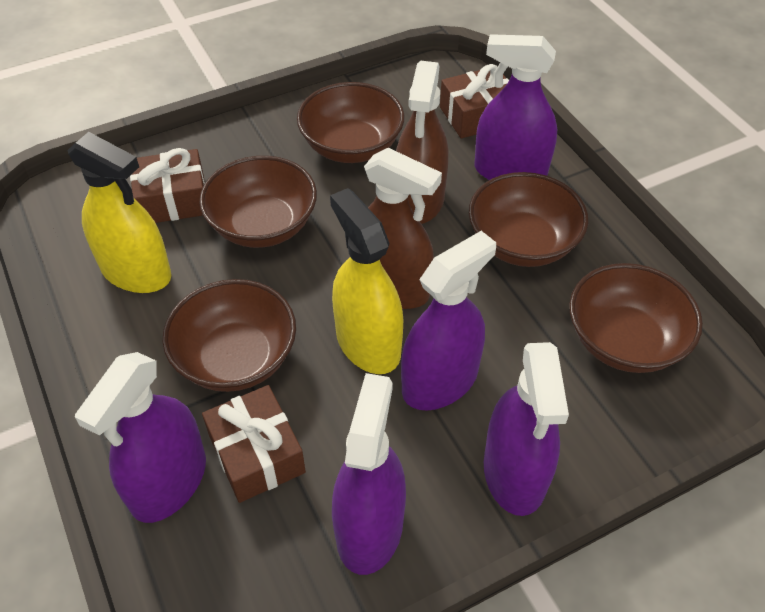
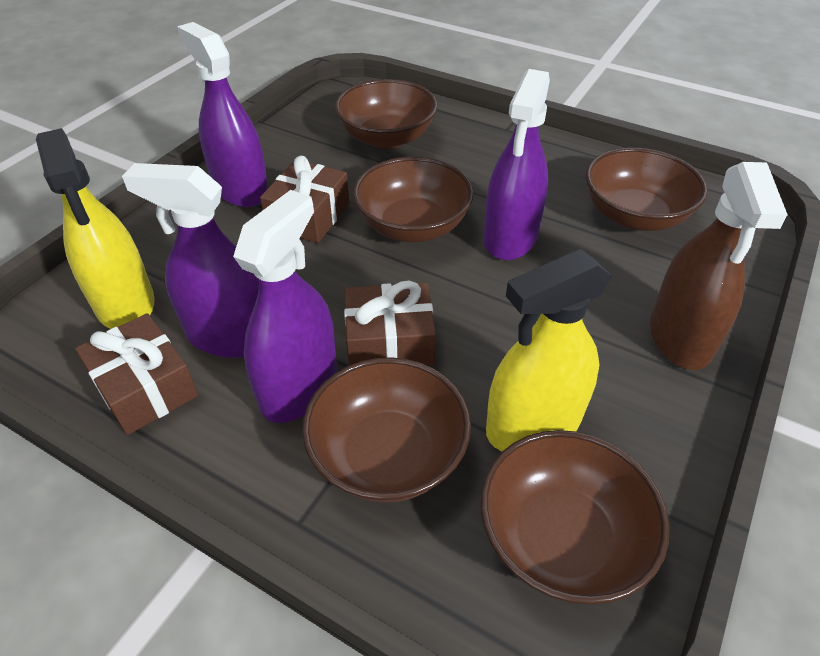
brown spray bottle: 2 -> 1
purple spray bottle: 5 -> 4

